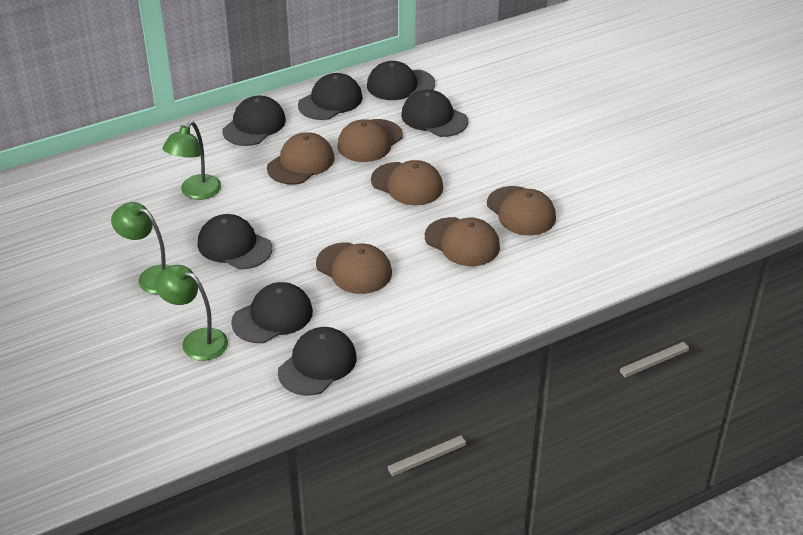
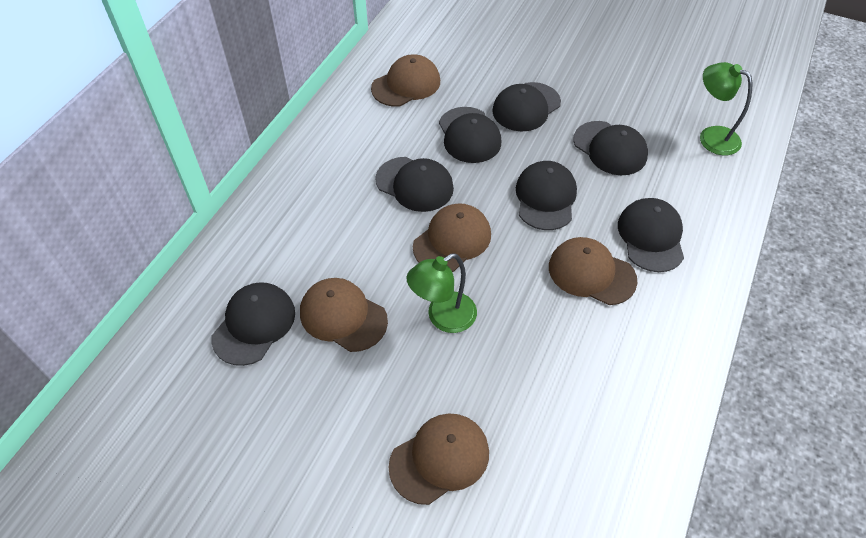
brown cap: 6 -> 5
green lamp: 3 -> 2

